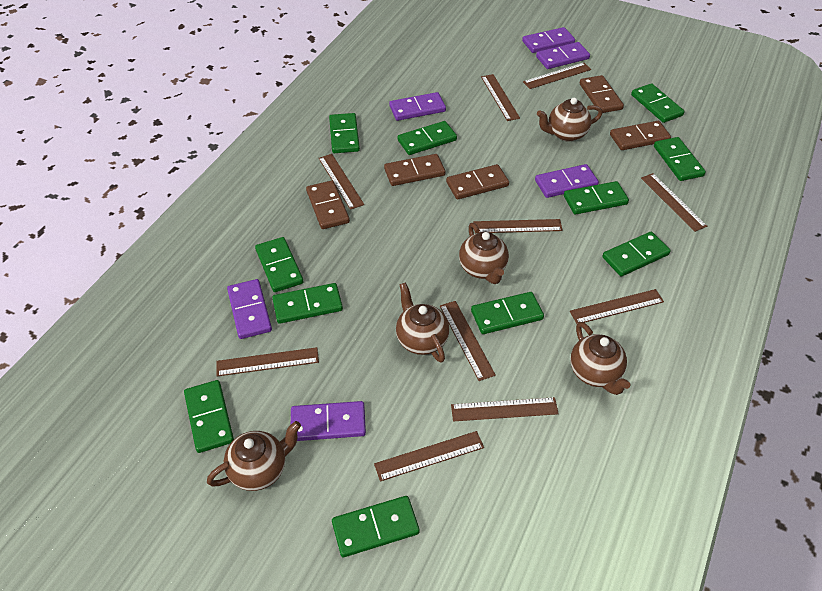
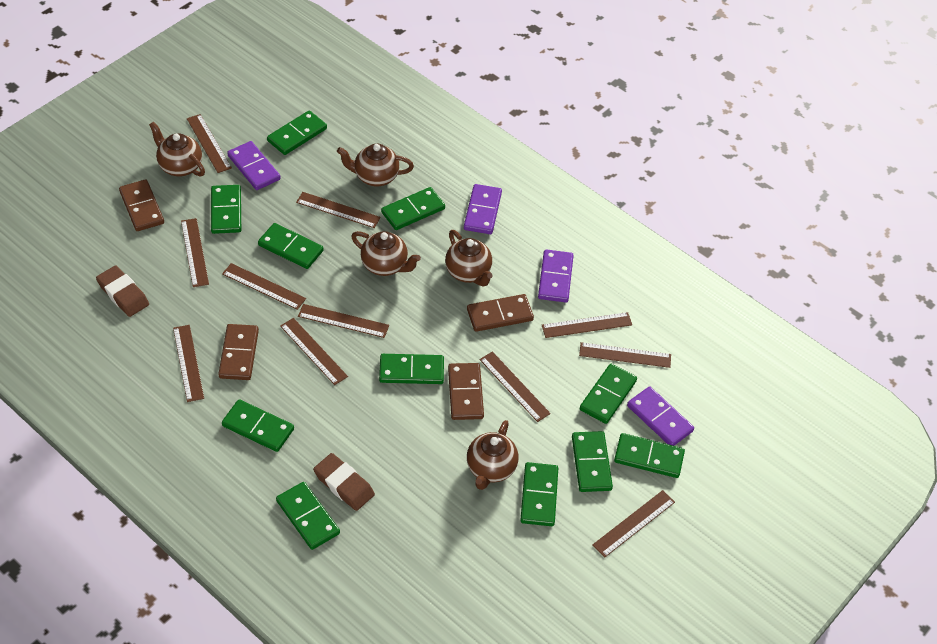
brown domino: 5 -> 4
brown eraser: 0 -> 2
brown ruler: 10 -> 11
purple domino: 6 -> 4

